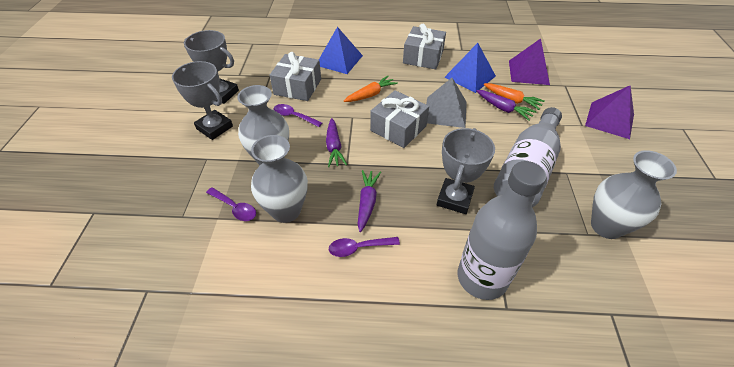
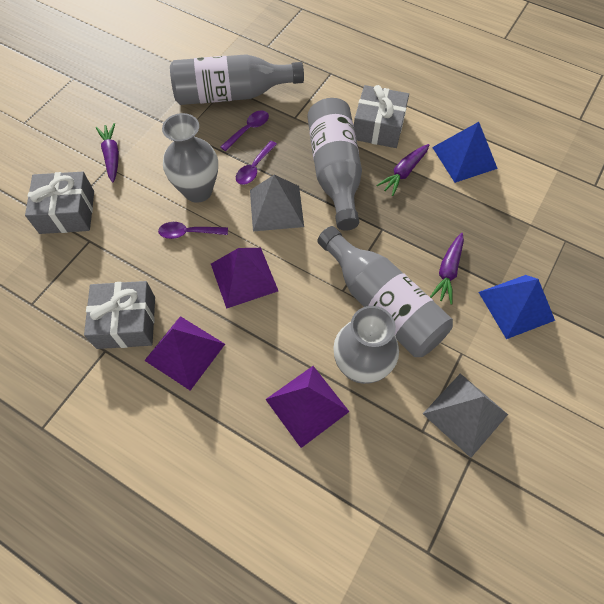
grey bottle: 2 -> 3
grey pyramid: 1 -> 2
grey trophy: 3 -> 0
grey vase: 3 -> 2
orange carrot: 2 -> 0
purple pyramid: 2 -> 3

